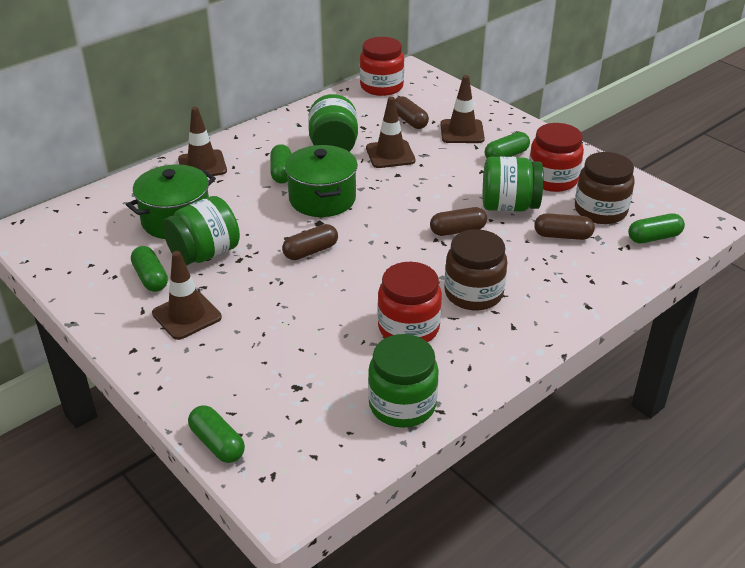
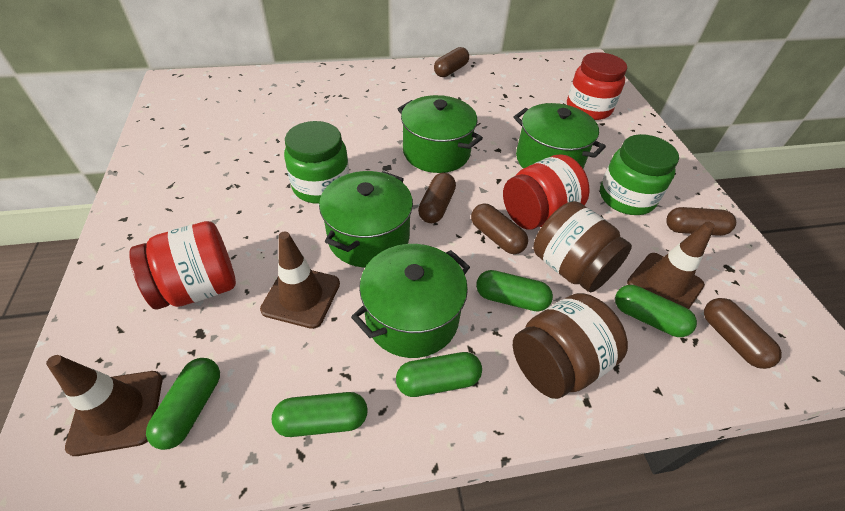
brown capsule: 4 -> 5
brown traffic cone: 4 -> 3
green jar: 4 -> 2
green pot: 2 -> 4

